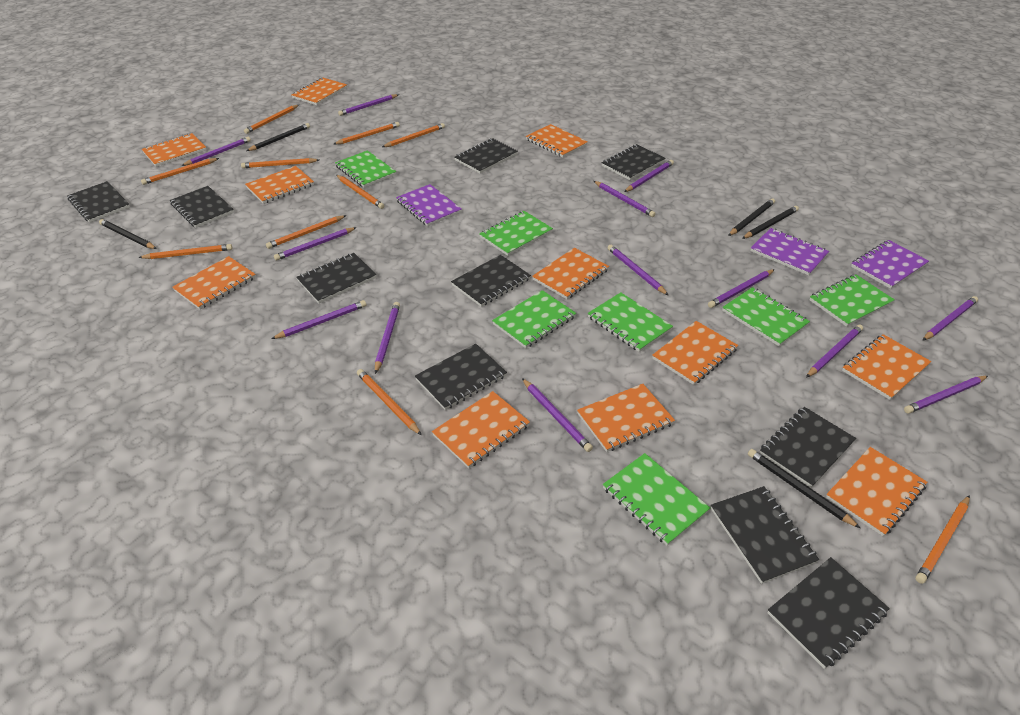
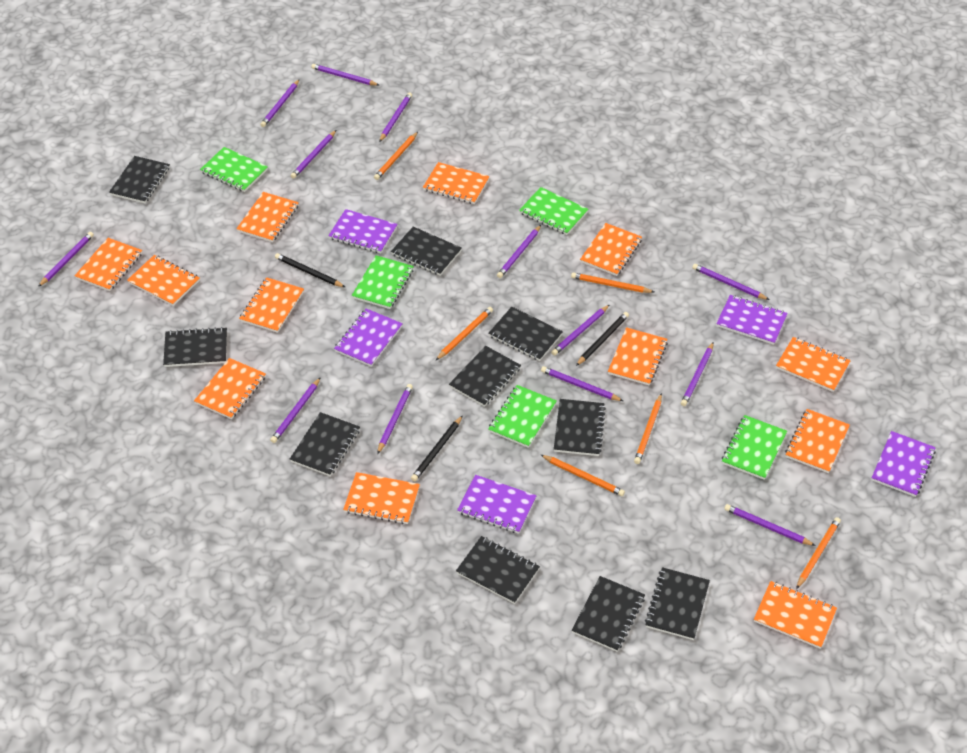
black pencil: 5 -> 3
green notebook: 7 -> 5
orange notebook: 11 -> 12
orange pencil: 10 -> 6
purple notebook: 3 -> 5

